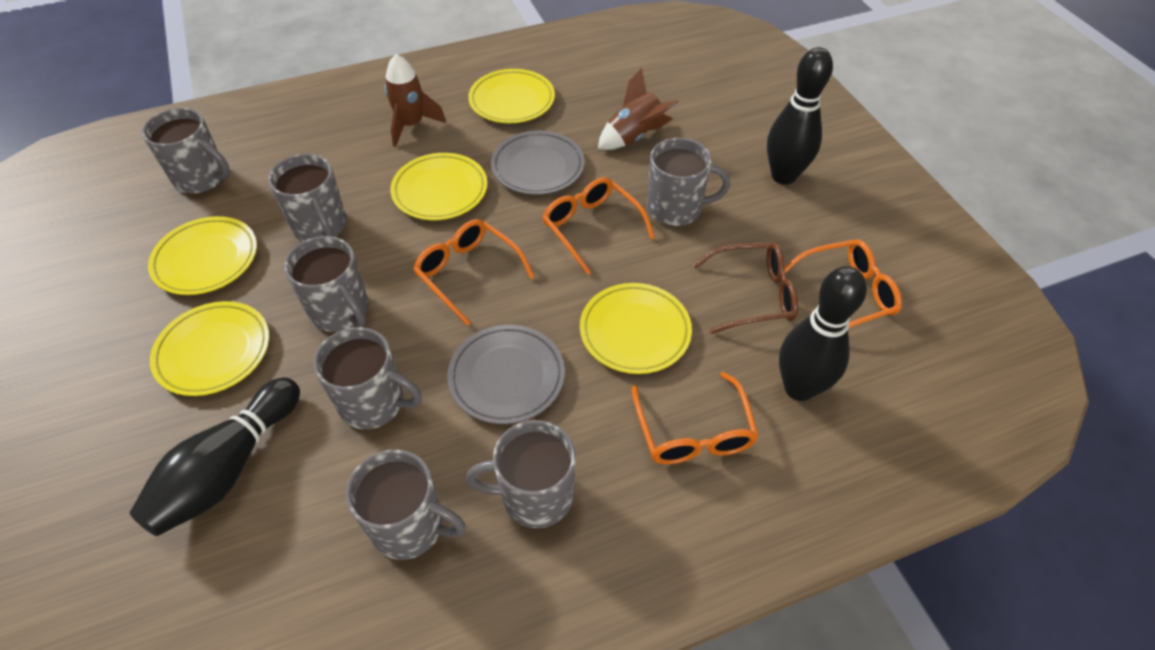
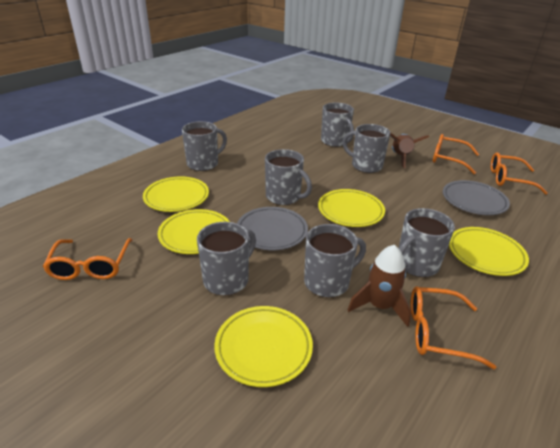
black bowling pin: 3 -> 0
brown glasses: 1 -> 0

